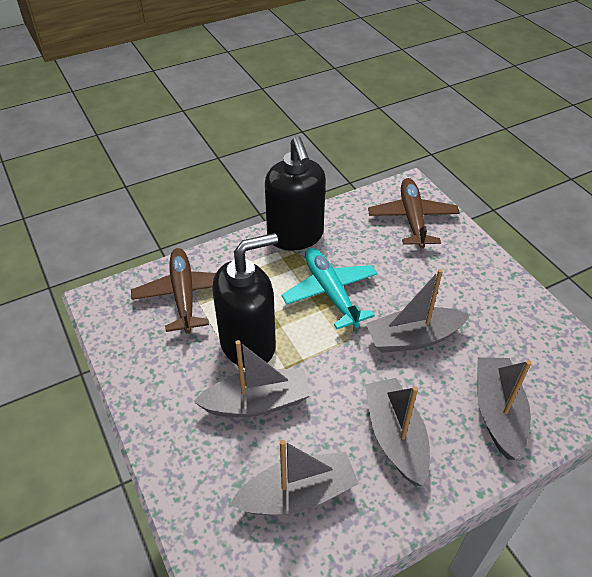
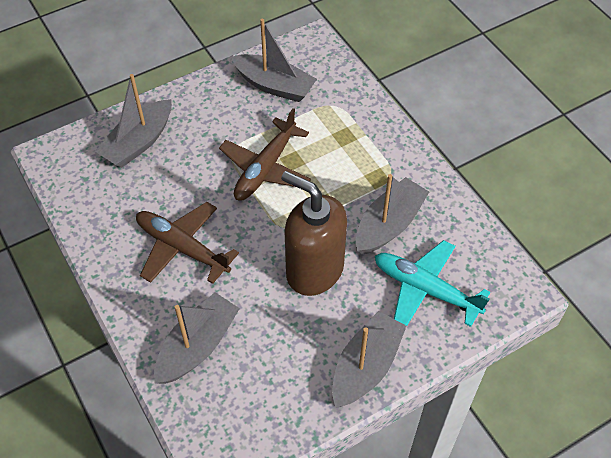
black soap dispenser: 2 -> 0
brown soap dispenser: 0 -> 1

